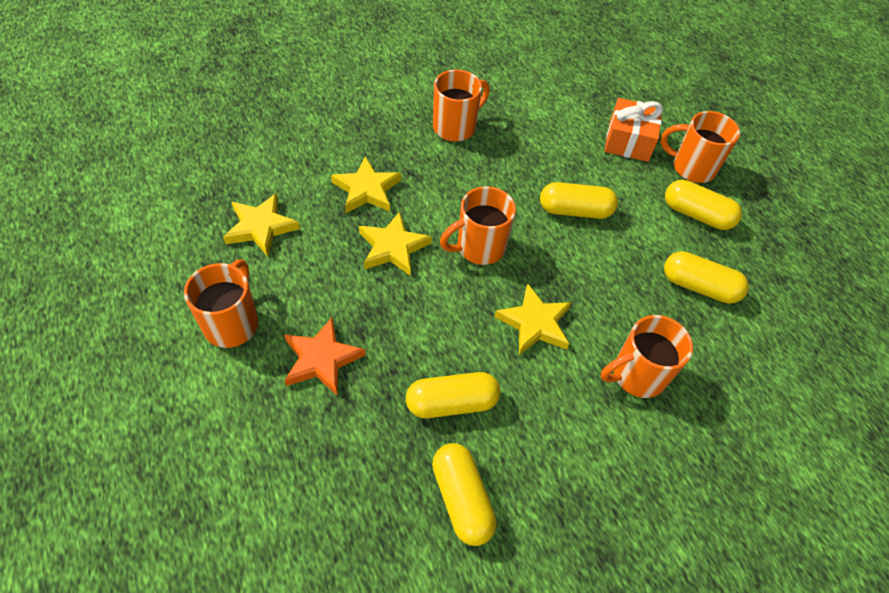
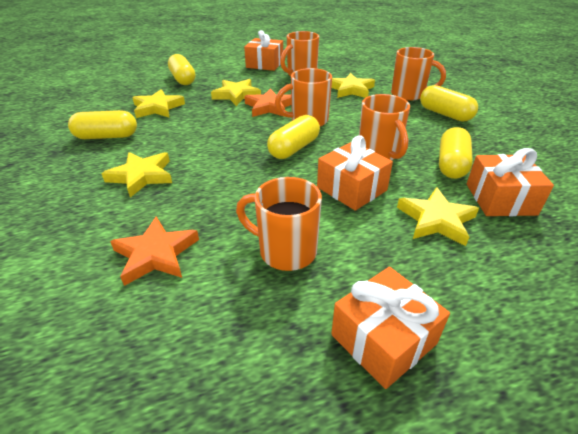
orange gift: 1 -> 4
orange star: 1 -> 2
yellow star: 4 -> 5

